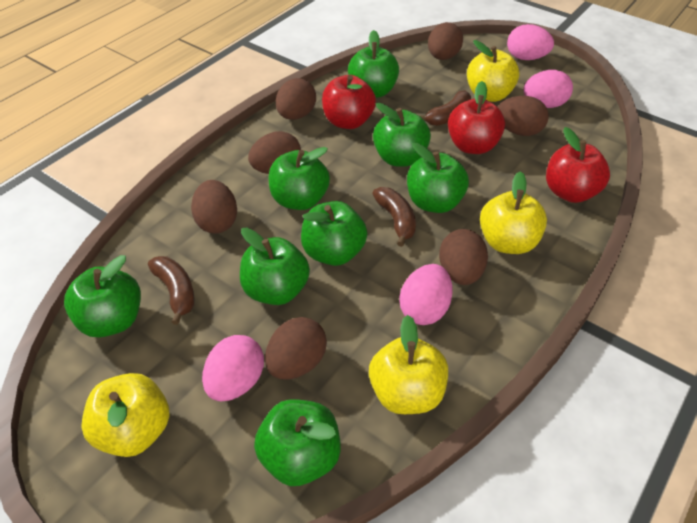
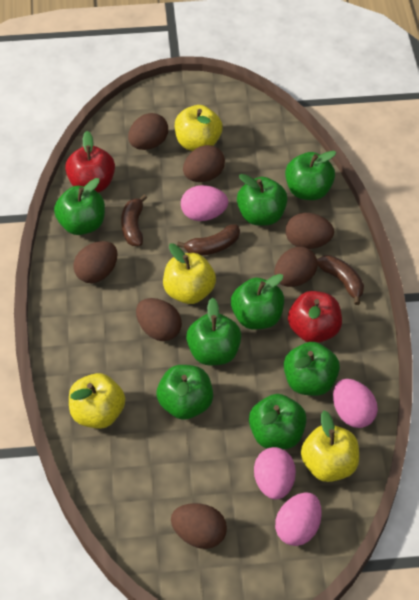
red apple: 3 -> 2

